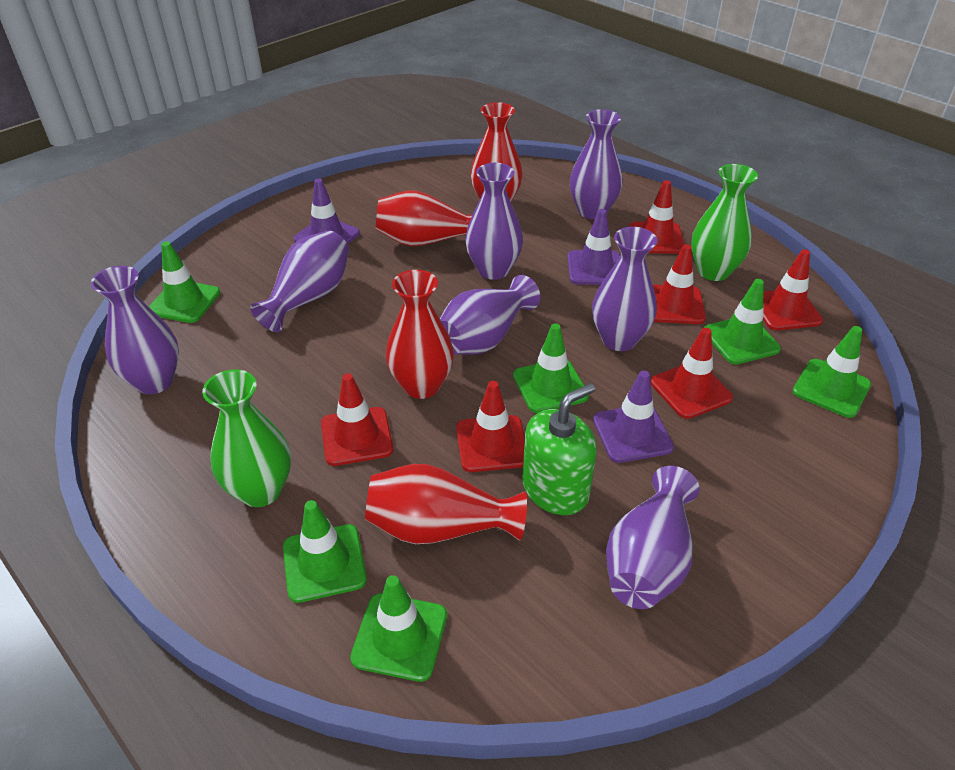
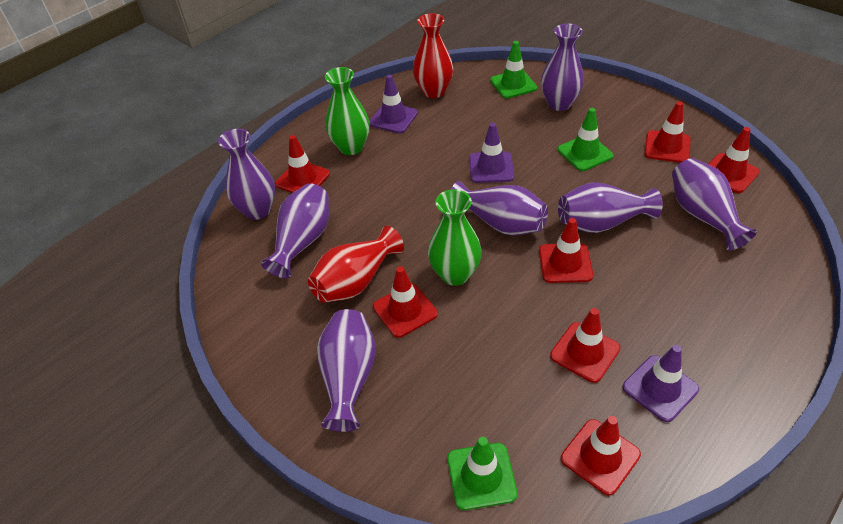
green soap dispenser: 1 -> 0
green traffic cone: 6 -> 3
red traffic cone: 6 -> 7
red vase: 4 -> 2

